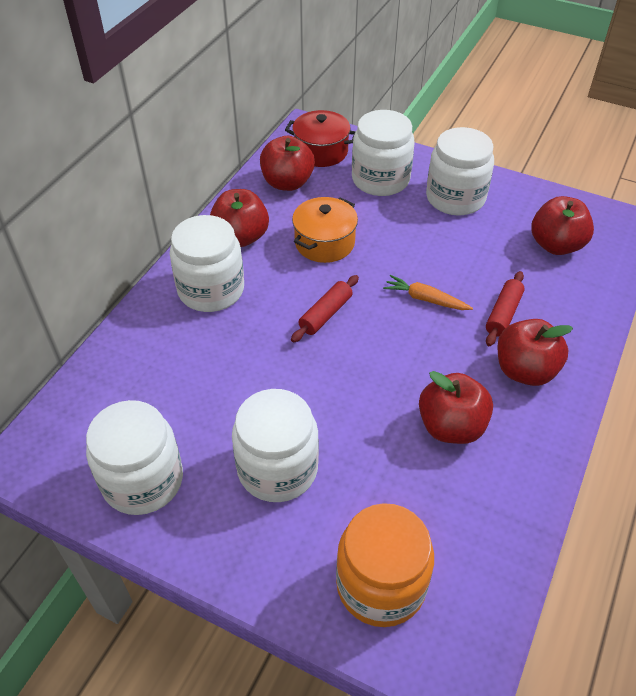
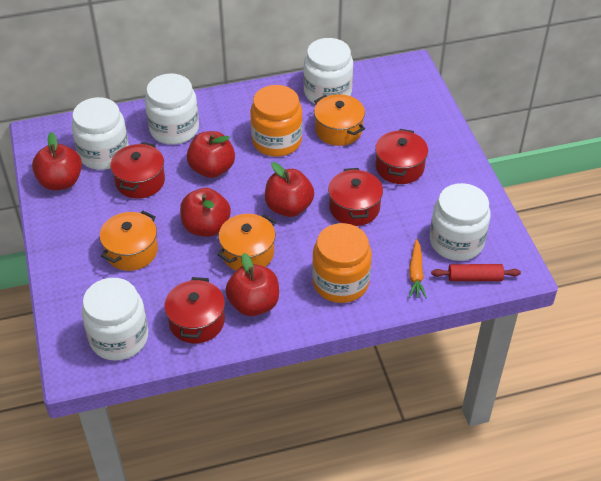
orange jar: 1 -> 2
orange pot: 1 -> 3
red pot: 1 -> 4
red rolling pin: 2 -> 1

